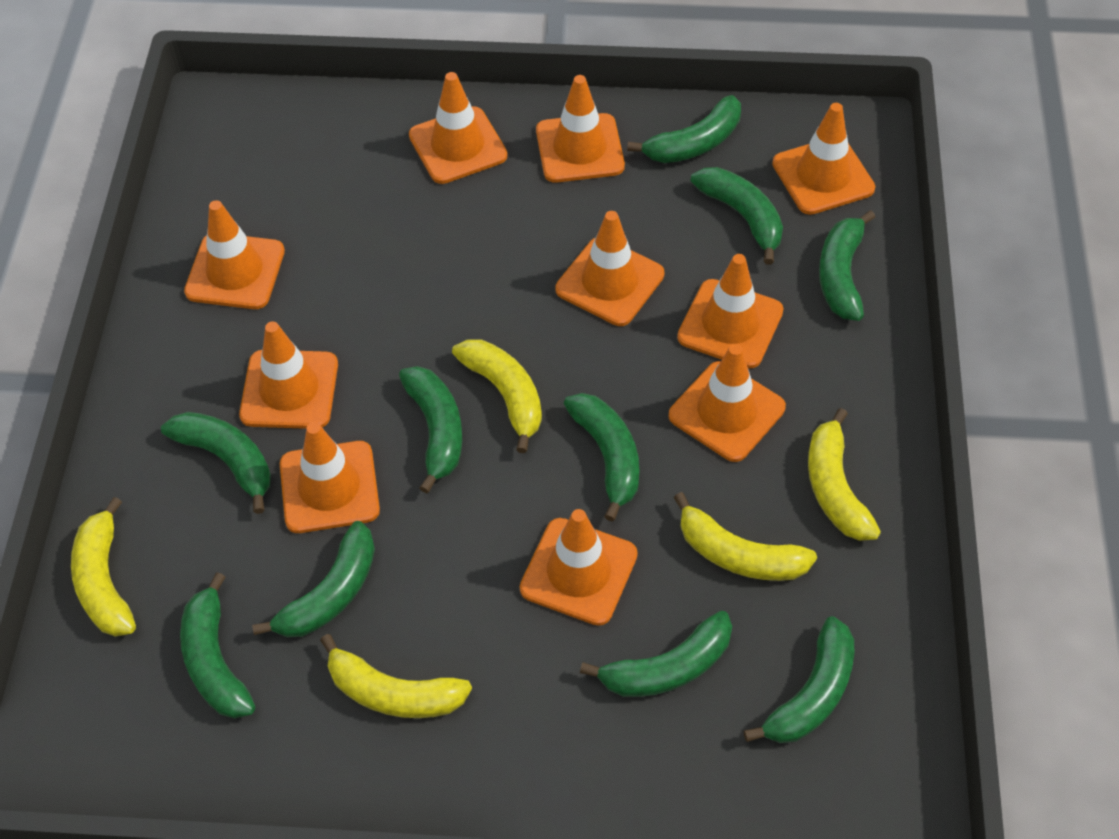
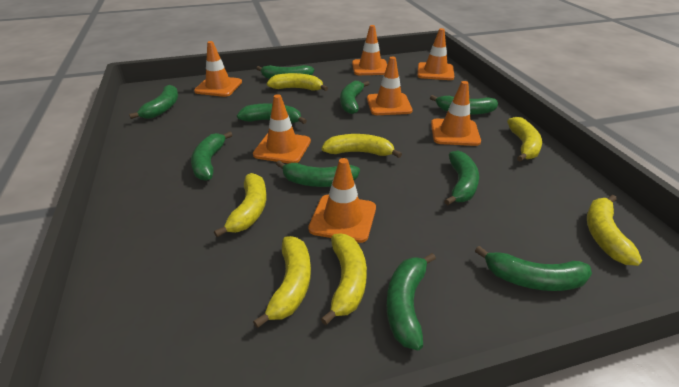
orange traffic cone: 10 -> 7
yellow banana: 5 -> 7

